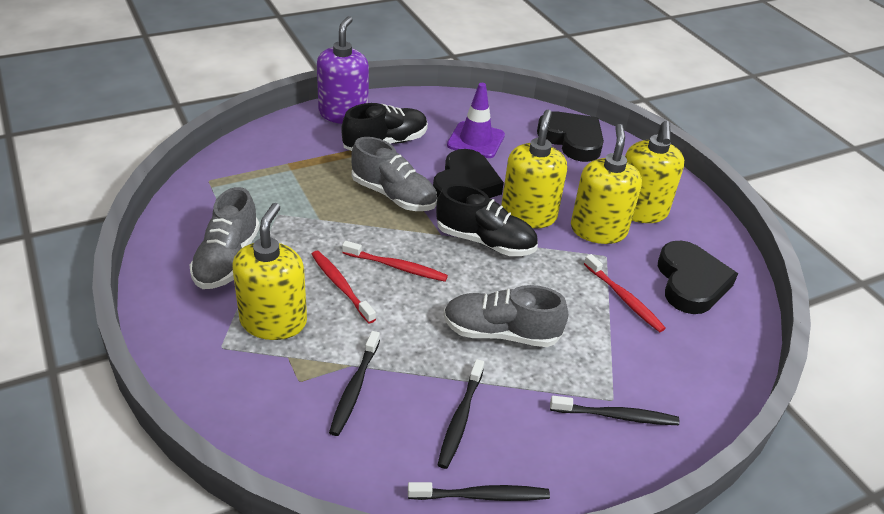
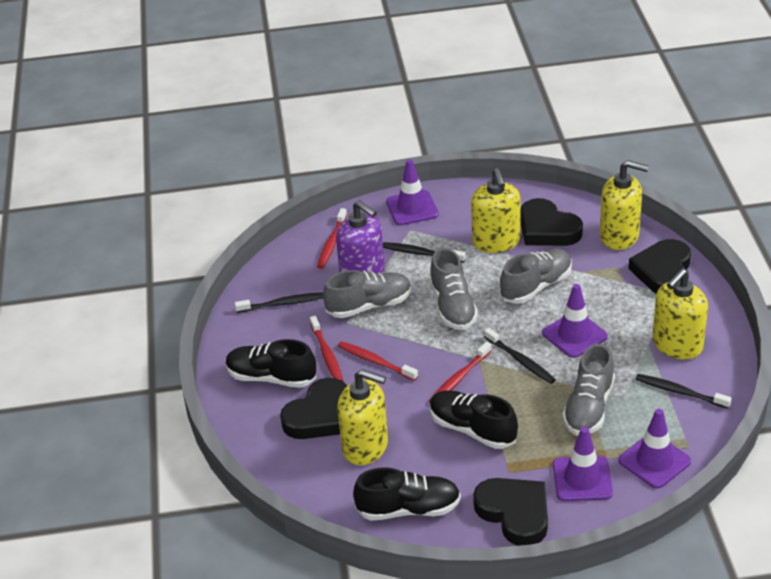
black heart: 3 -> 4
black shoe: 2 -> 3
grey shoe: 3 -> 4
purple traffic cone: 1 -> 4
red toothbrush: 3 -> 4

